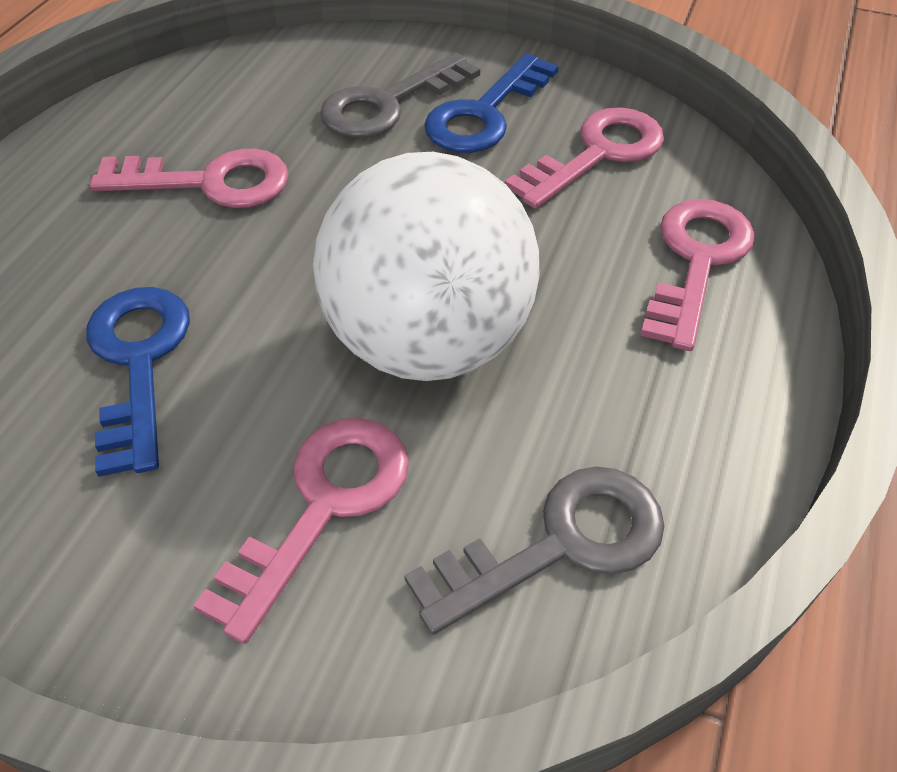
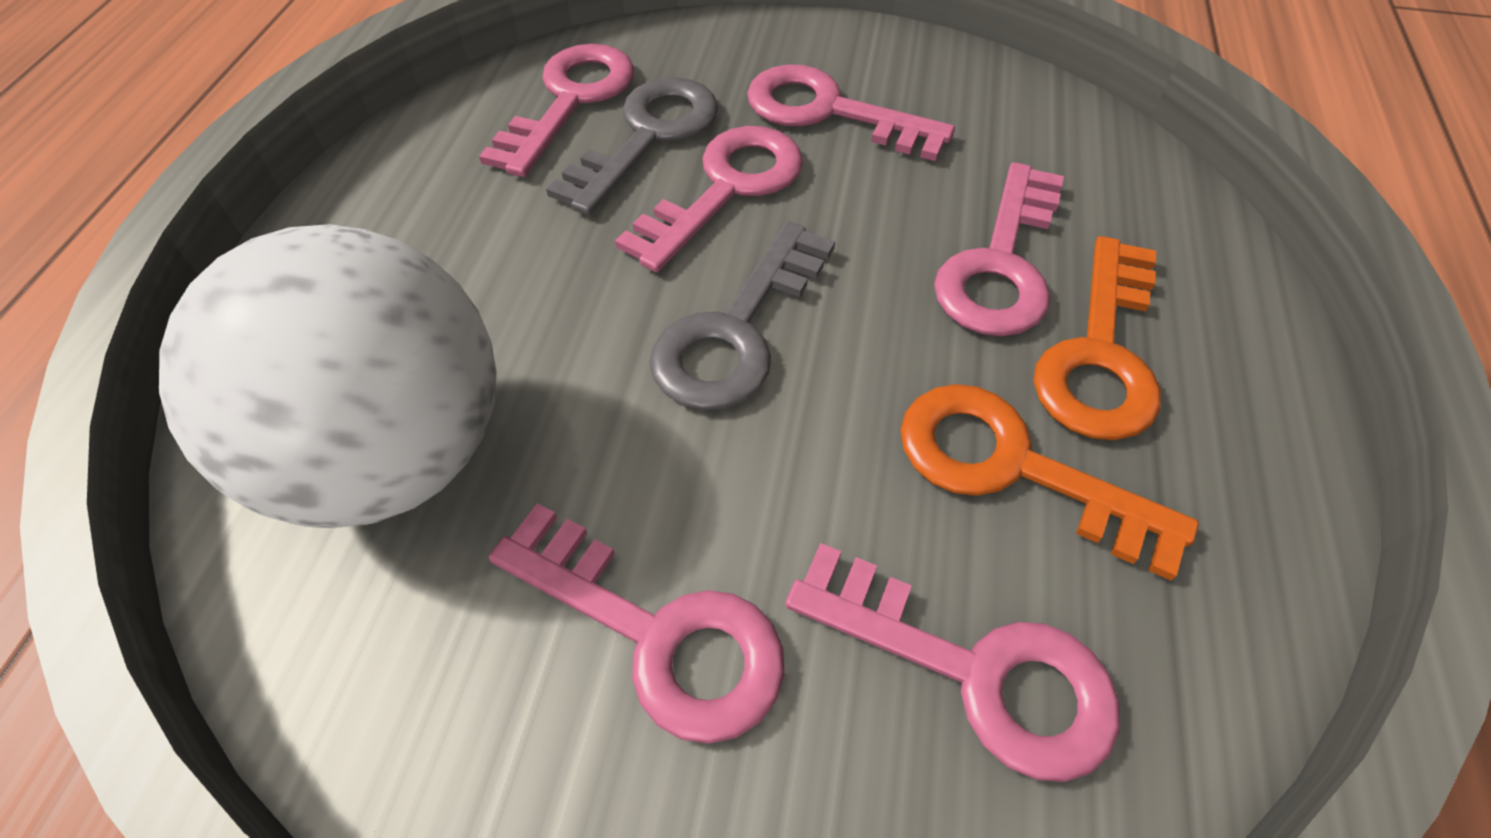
blue key: 2 -> 0
orange key: 0 -> 2
pink key: 4 -> 6

